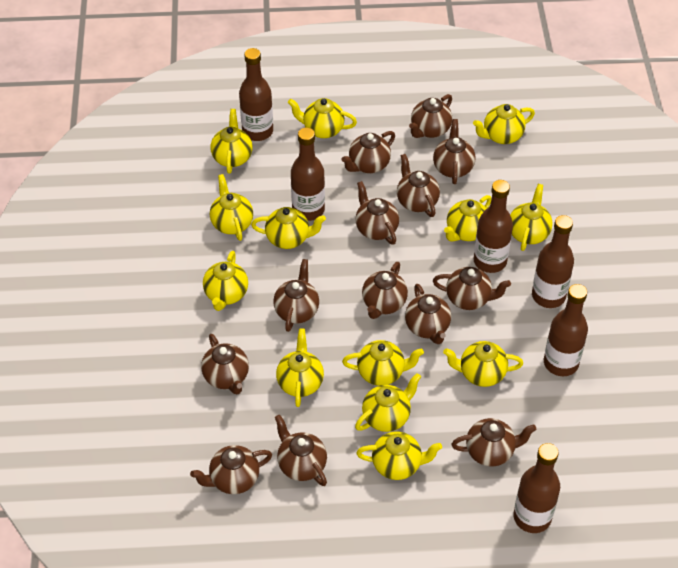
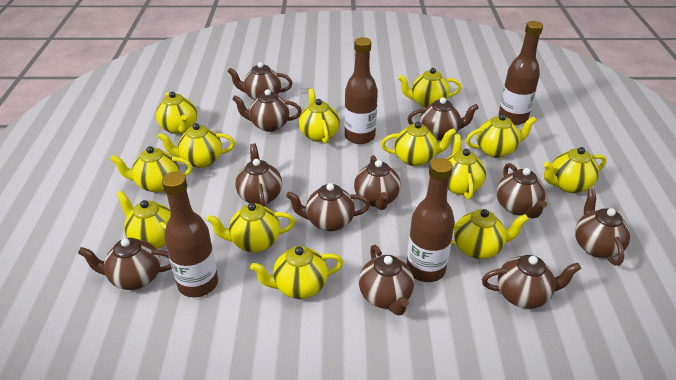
brown bottle: 6 -> 4
brown teapot: 13 -> 11

